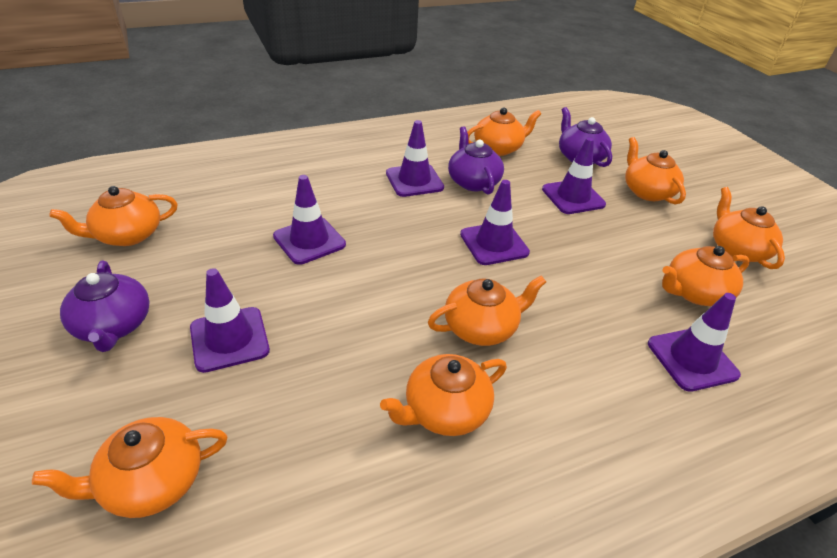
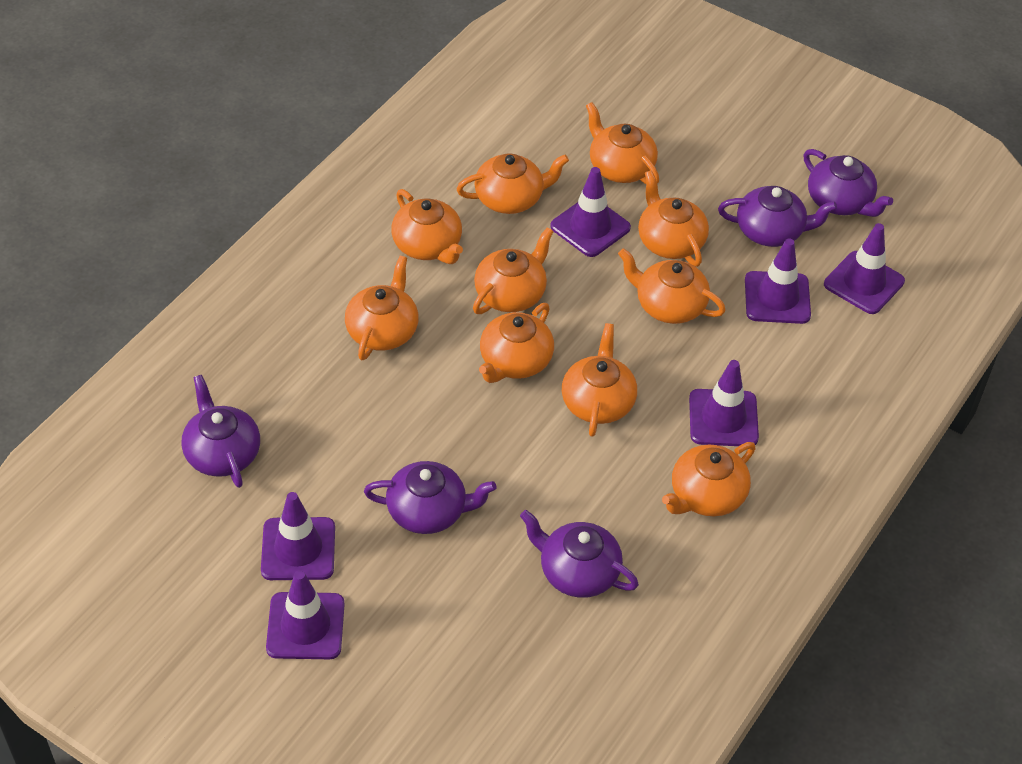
orange teapot: 8 -> 10
purple teapot: 3 -> 5

